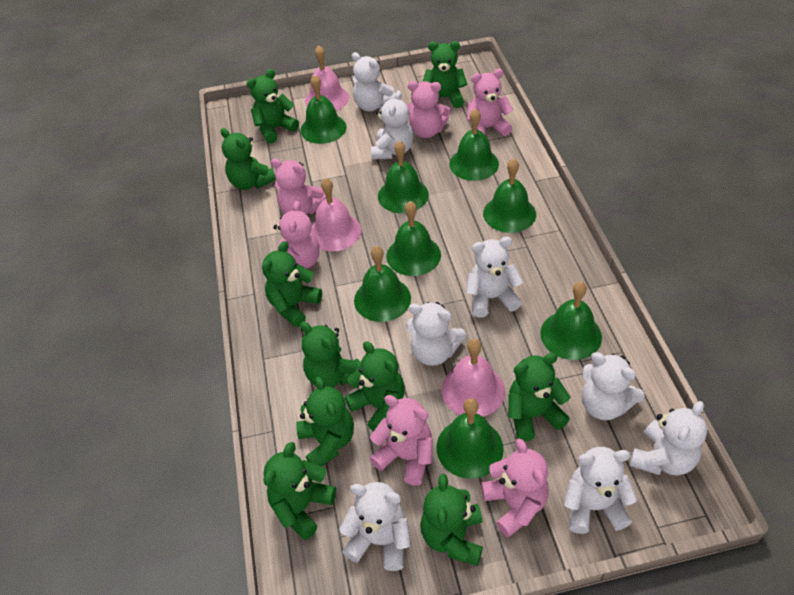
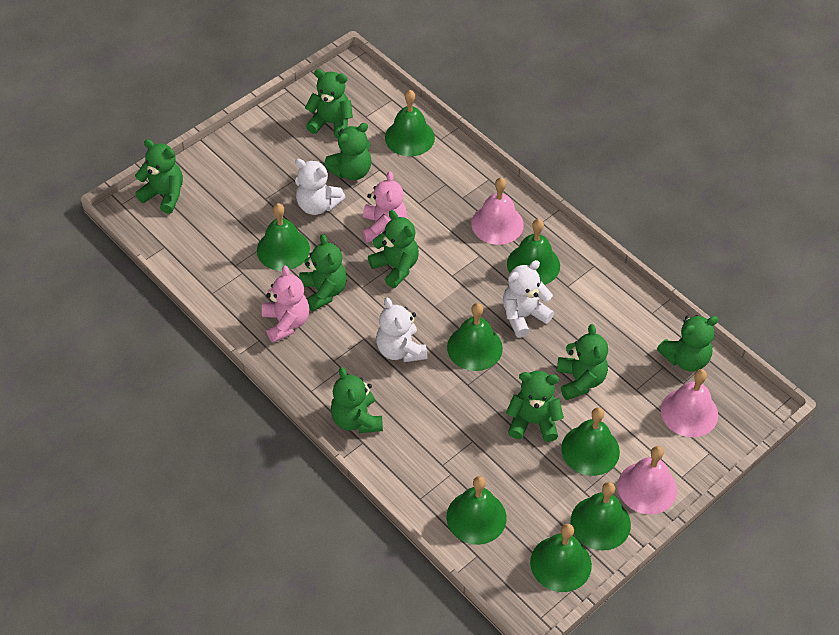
green teddy bear: 10 -> 9
pink teddy bear: 6 -> 2
white teddy bear: 8 -> 3

